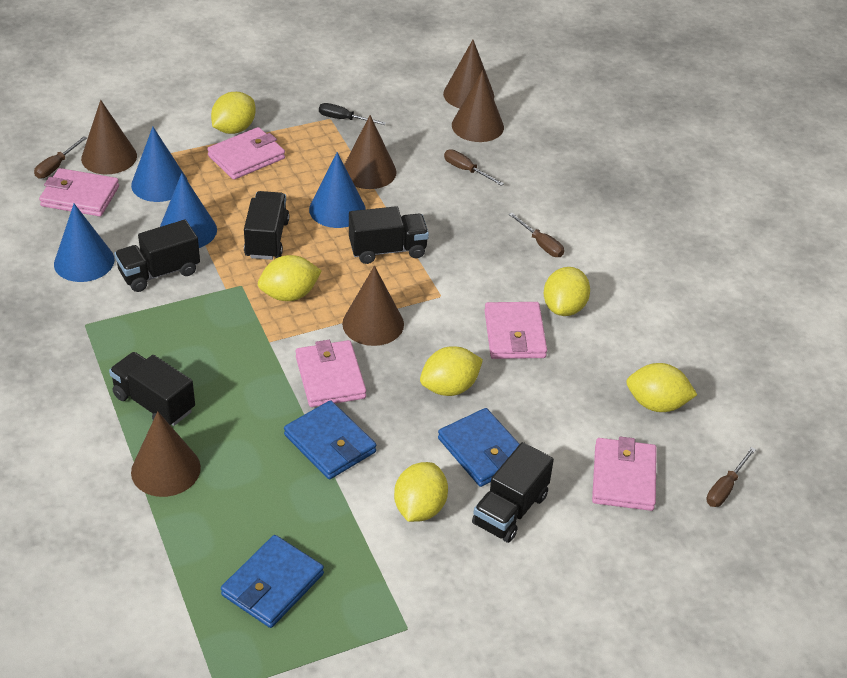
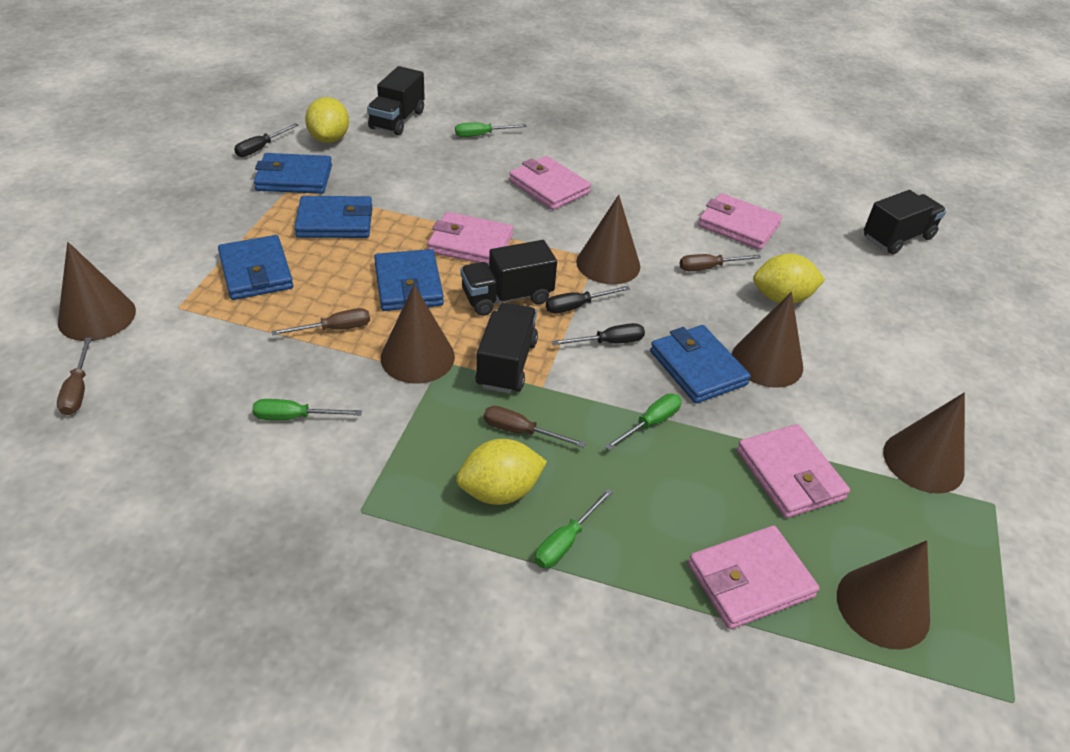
black screwdriver: 1 -> 3
black truck: 5 -> 4
blue cone: 4 -> 0
blue wallet: 3 -> 5
green screwdriver: 0 -> 4
yellow lemon: 6 -> 3

